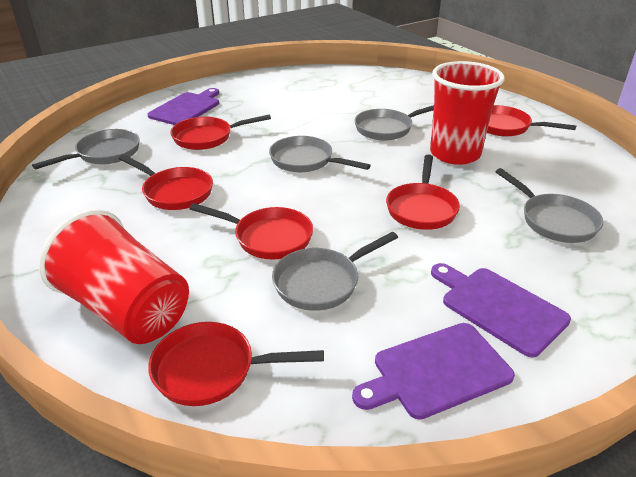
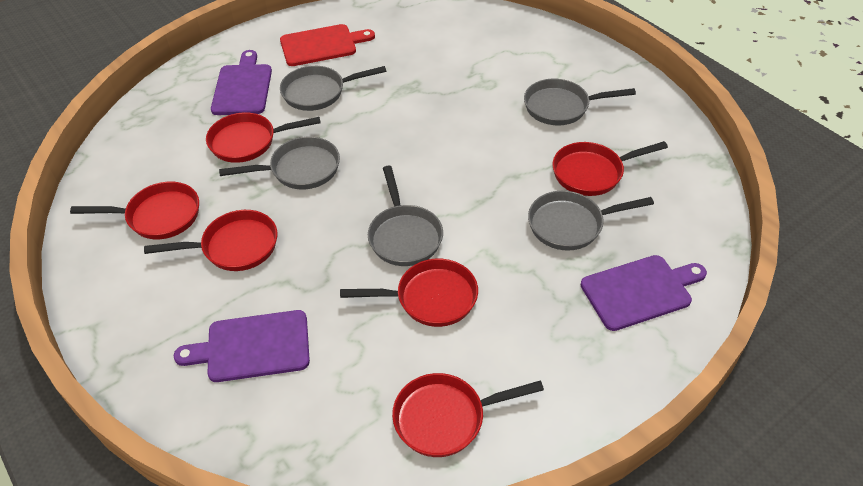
red cup: 2 -> 0
red cutting board: 0 -> 1

